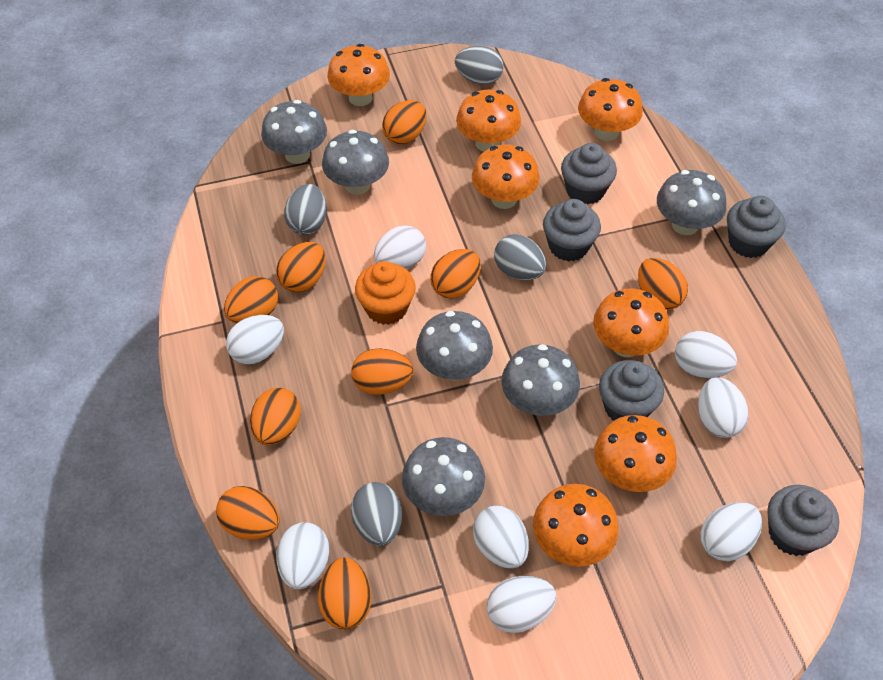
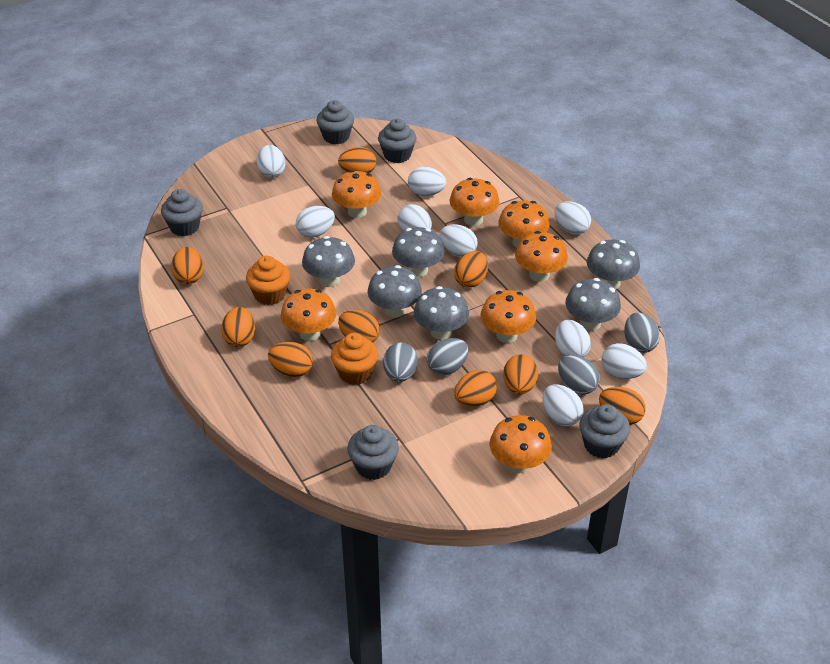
orange cupcake: 1 -> 2
white egg: 8 -> 9

